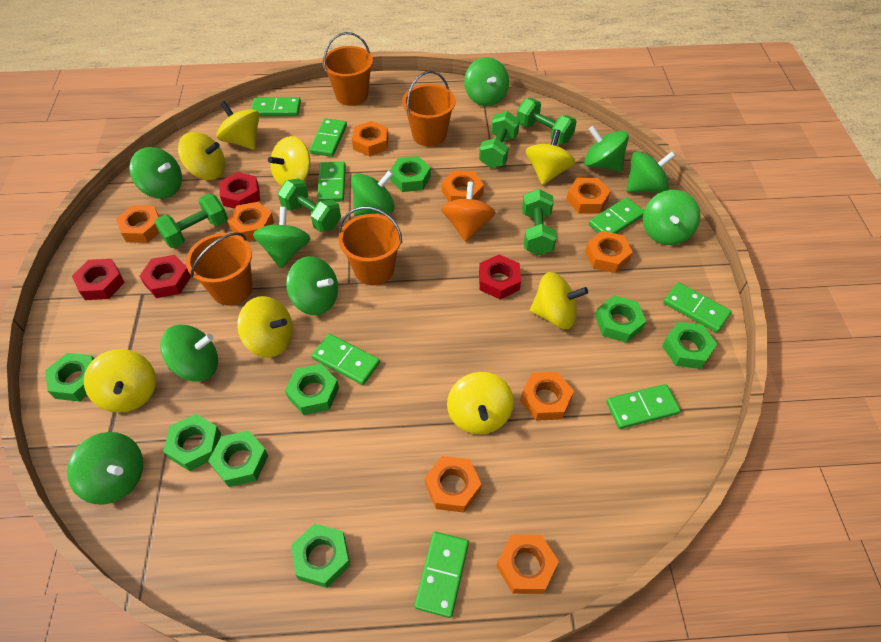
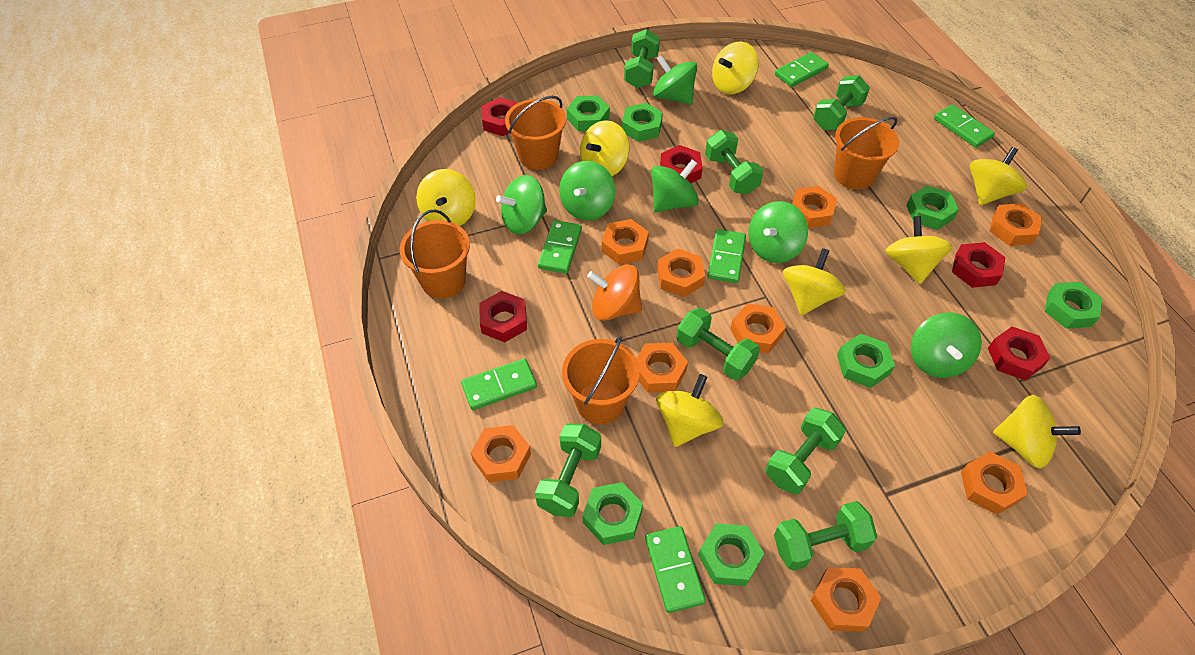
green domino: 8 -> 6
green dumbbell: 5 -> 7
green nut: 8 -> 7
green spinning top: 10 -> 6
red nut: 4 -> 5

